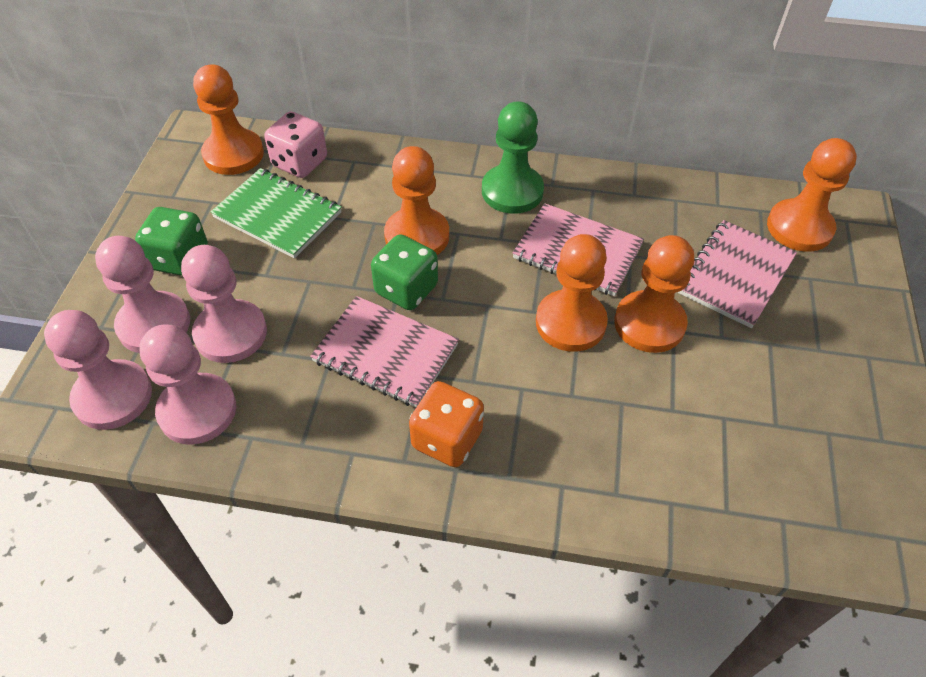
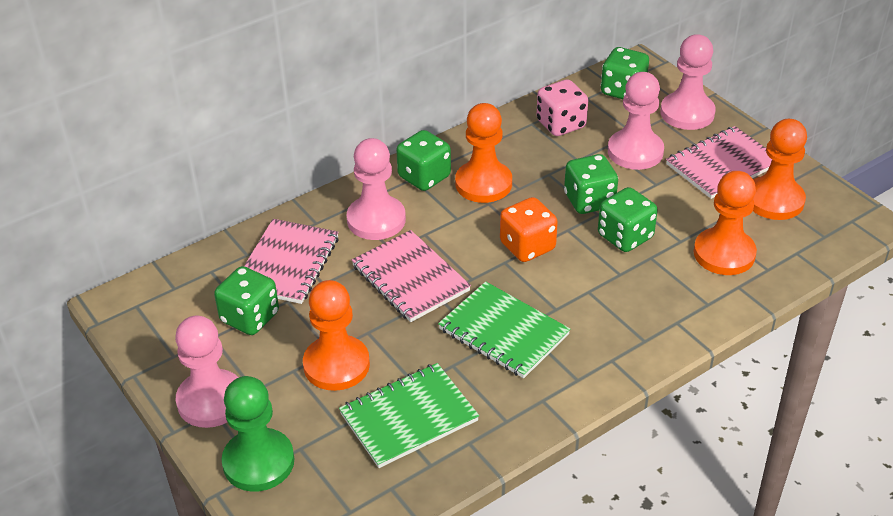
green dice: 2 -> 5
green notebook: 1 -> 2
orange pawn: 5 -> 4

